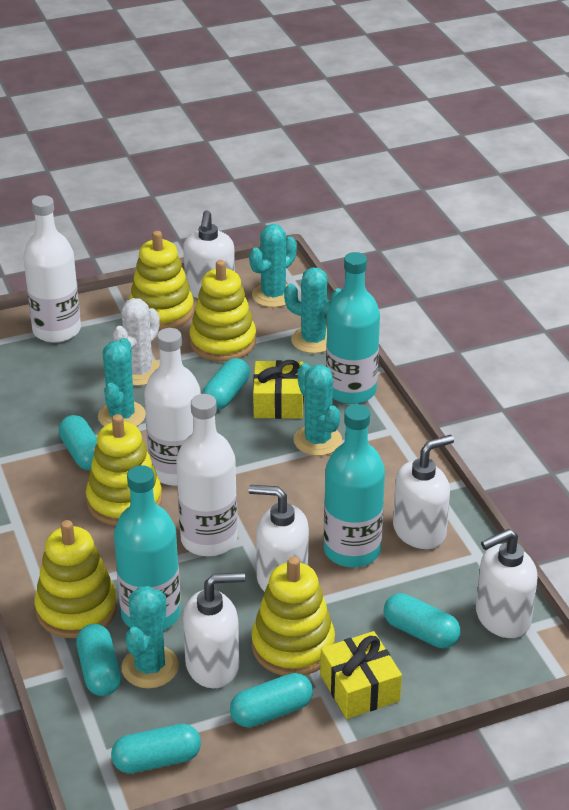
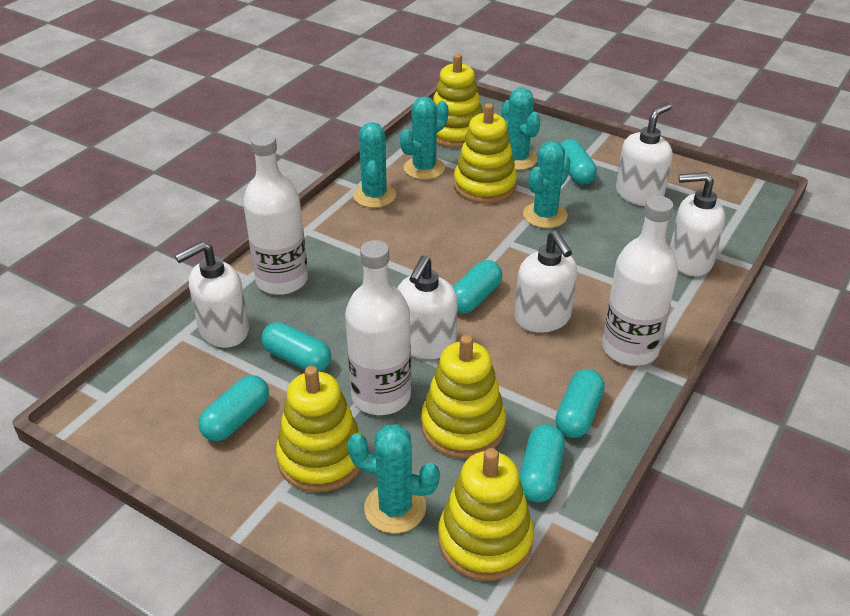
turquoise bottle: 3 -> 0
white cactus: 1 -> 0
yellow gift: 2 -> 0

